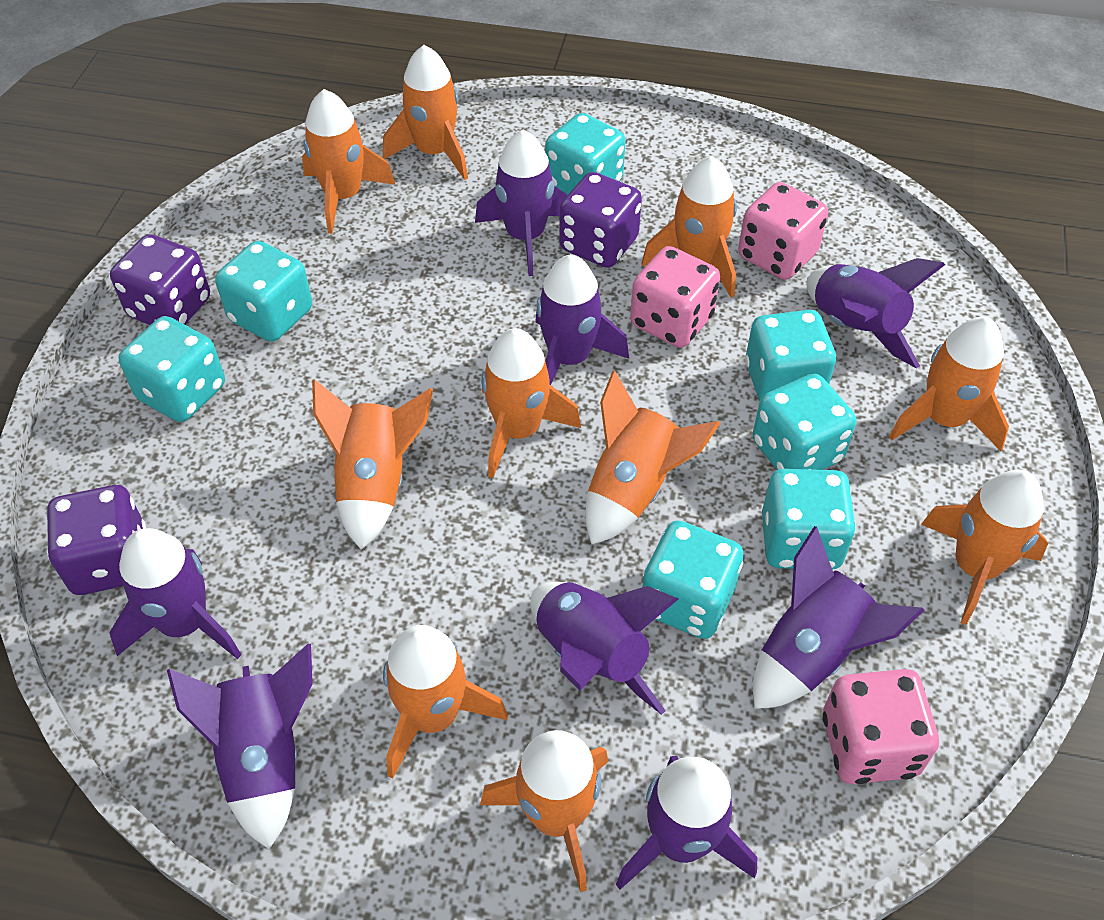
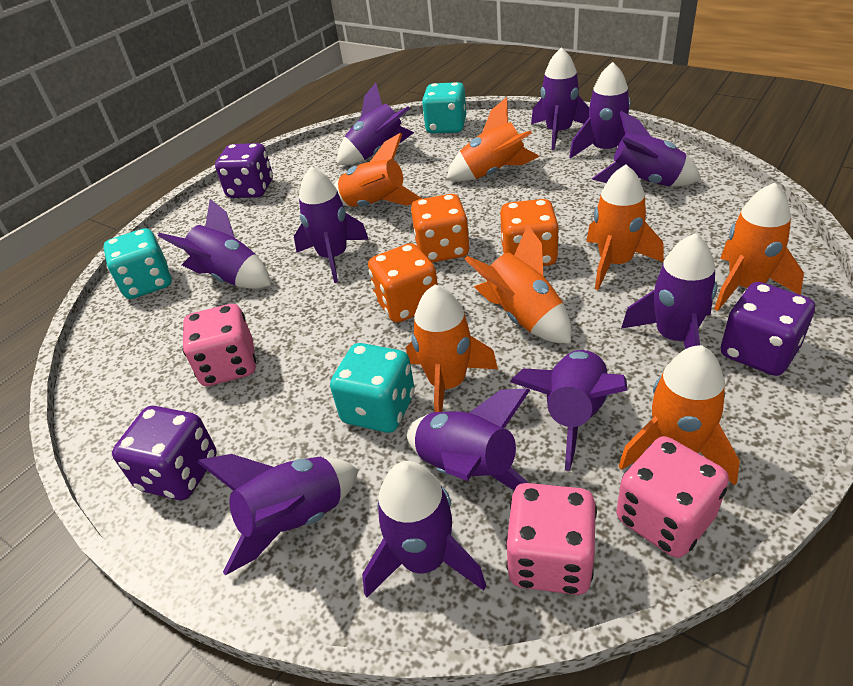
orange dice: 0 -> 3
orange rocket: 10 -> 7
purple rocket: 8 -> 11
turquoise dice: 7 -> 3

